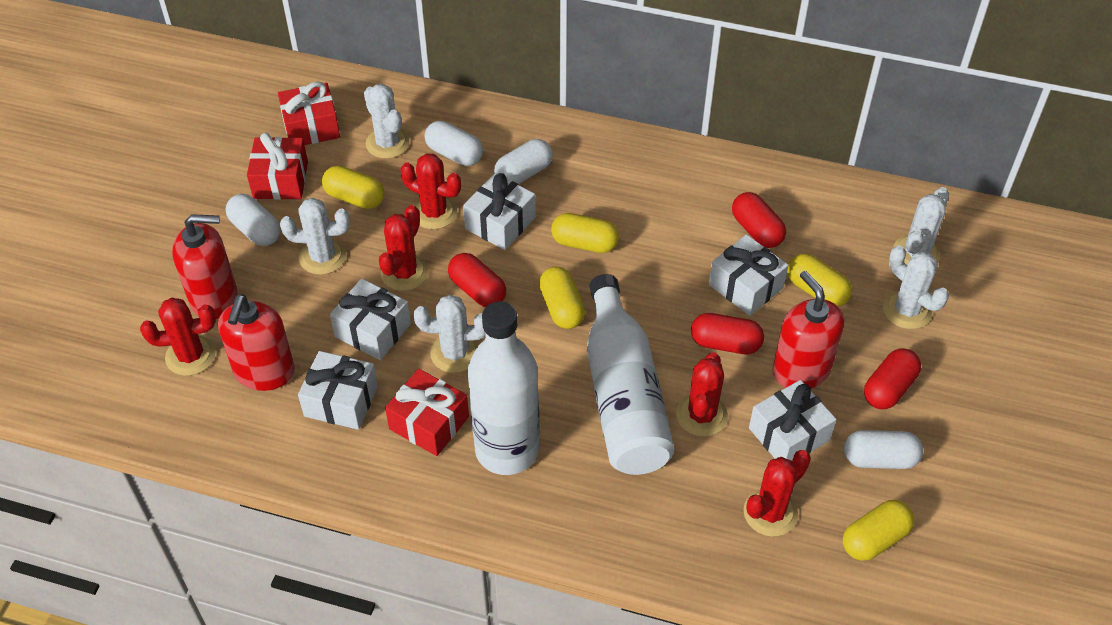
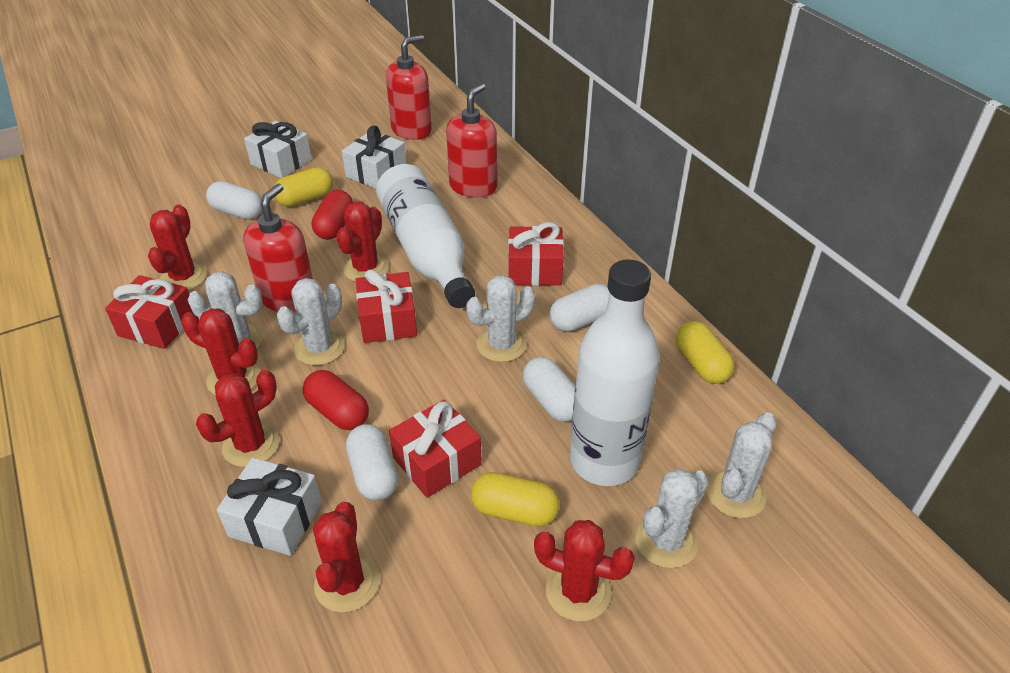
red cactus: 5 -> 6
red capsule: 4 -> 2
red gift: 3 -> 4
white gift: 5 -> 3
yellow capsule: 5 -> 3

